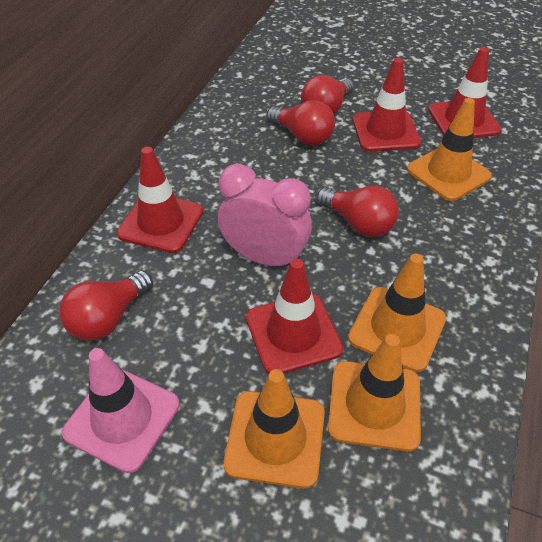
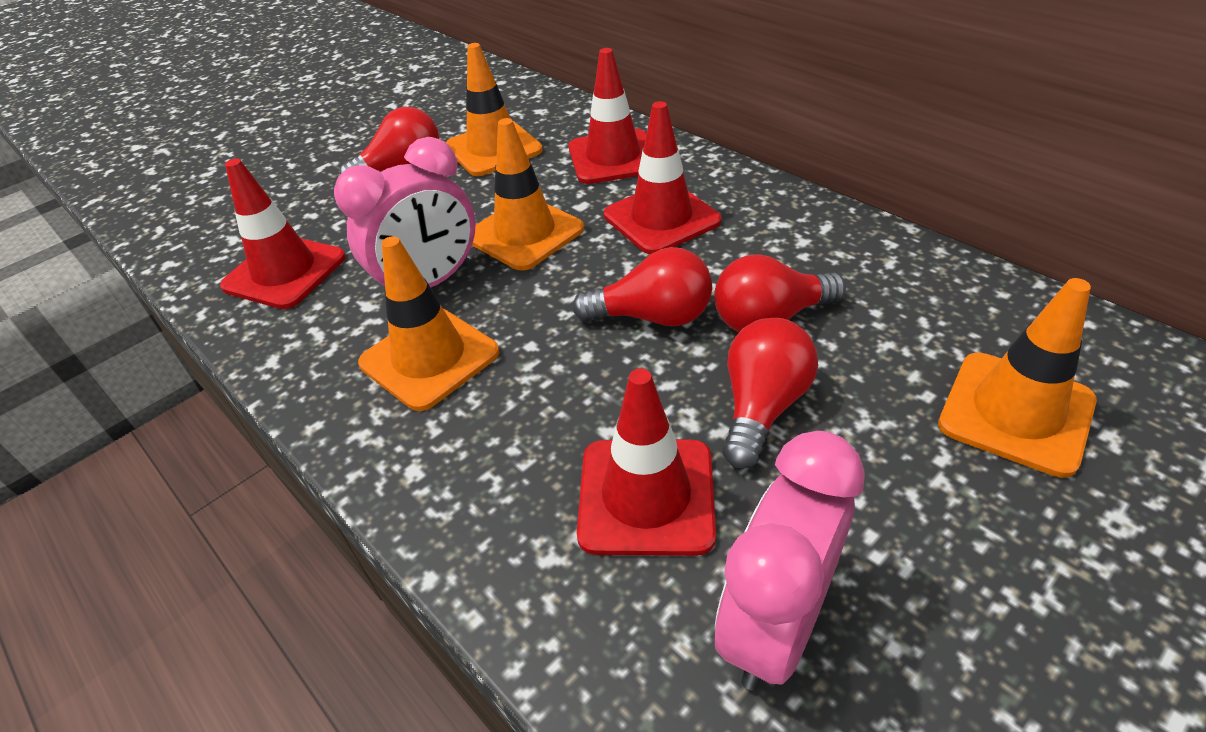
pink clock: 1 -> 2
pink traffic cone: 1 -> 0

